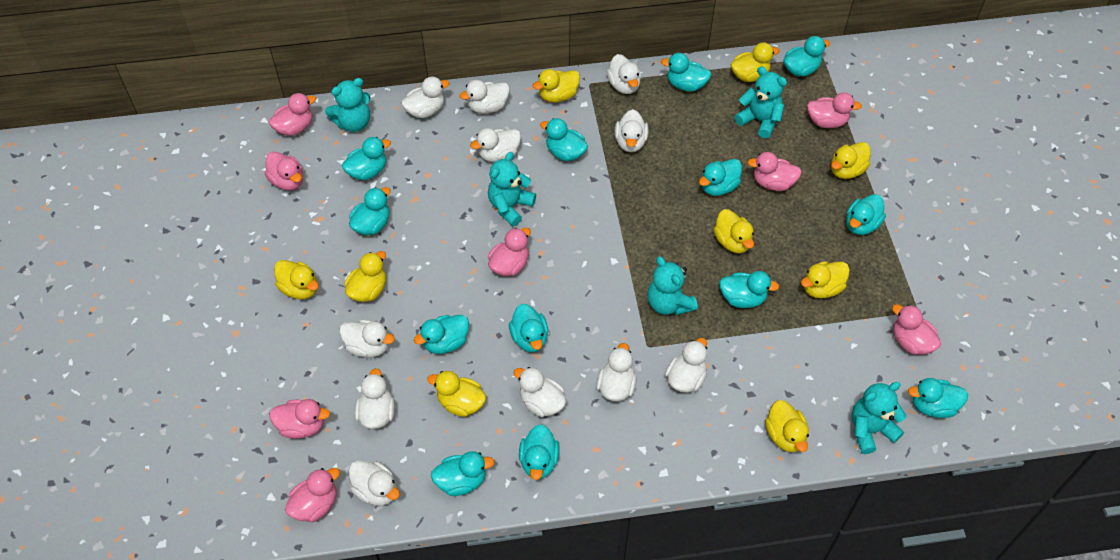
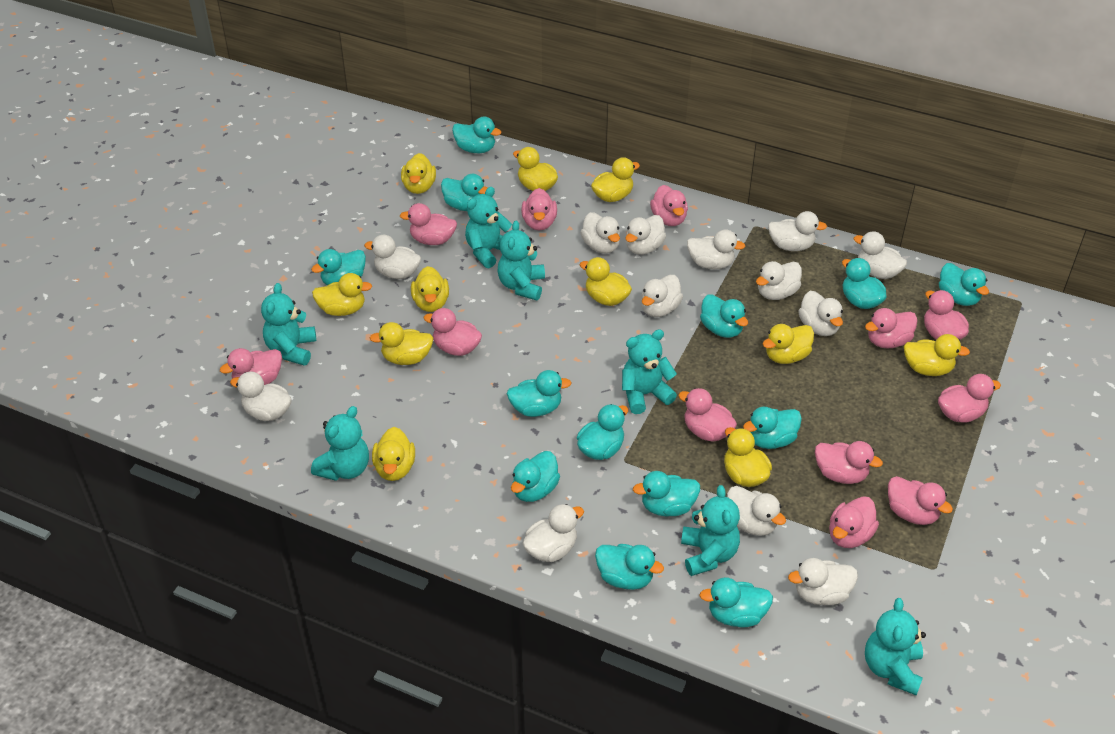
pink duck: 8 -> 12
turquoise teddy bear: 5 -> 7
white duck: 11 -> 13
yellow duck: 9 -> 11

